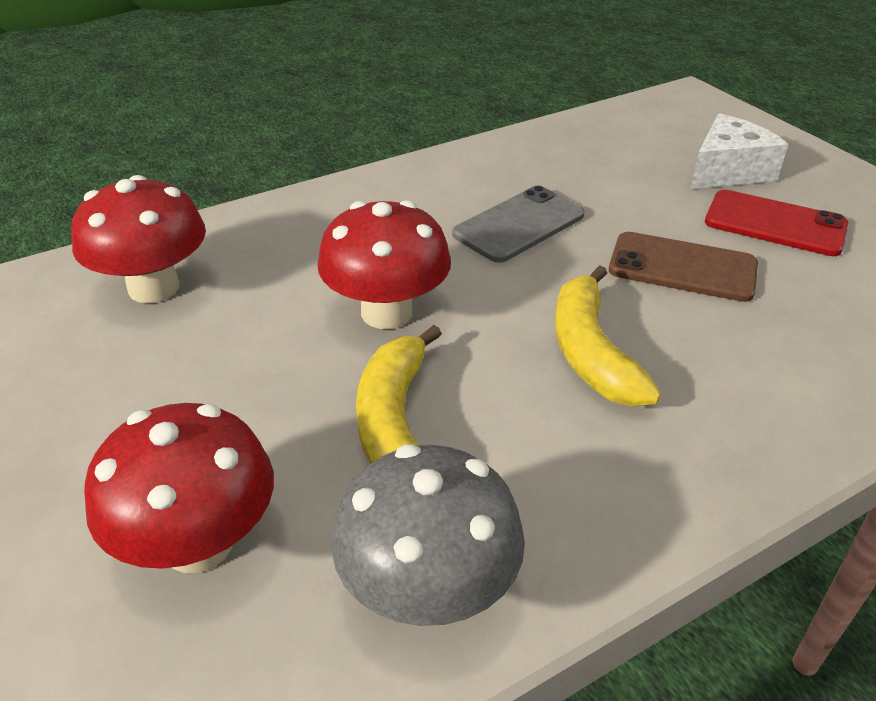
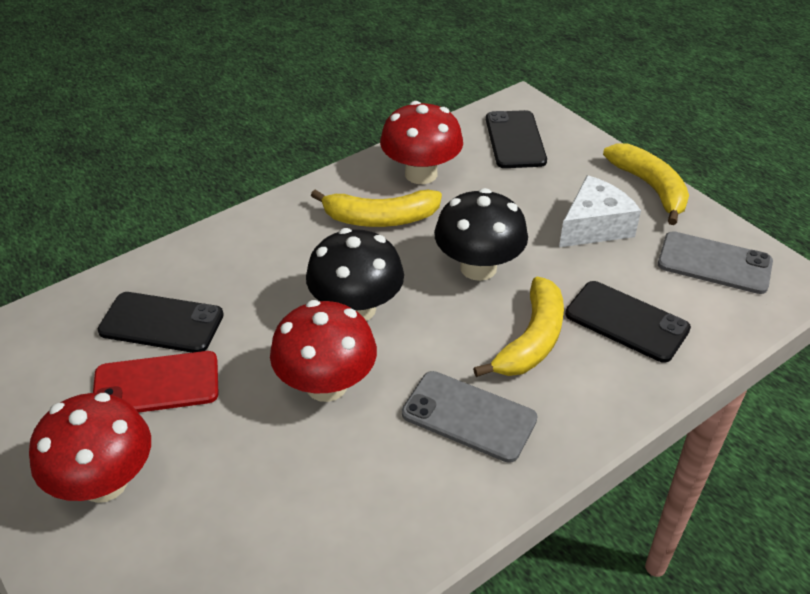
black mushroom: 0 -> 2
black phone: 0 -> 3
brown phone: 1 -> 0
grey mushroom: 1 -> 0
grey phone: 1 -> 2
yellow banana: 2 -> 3

